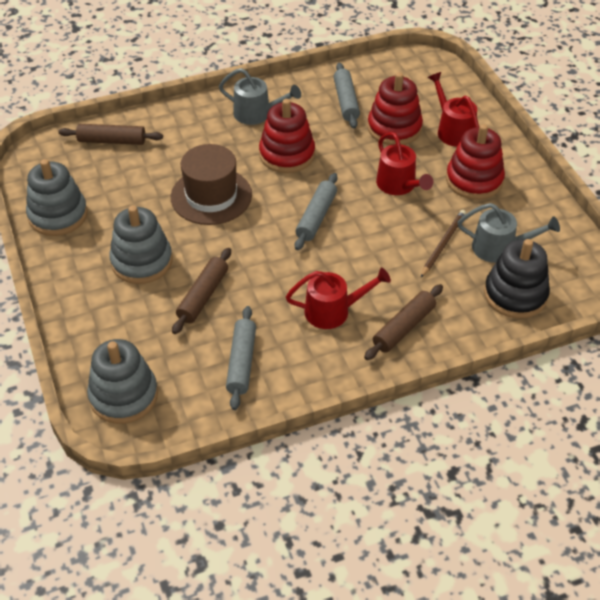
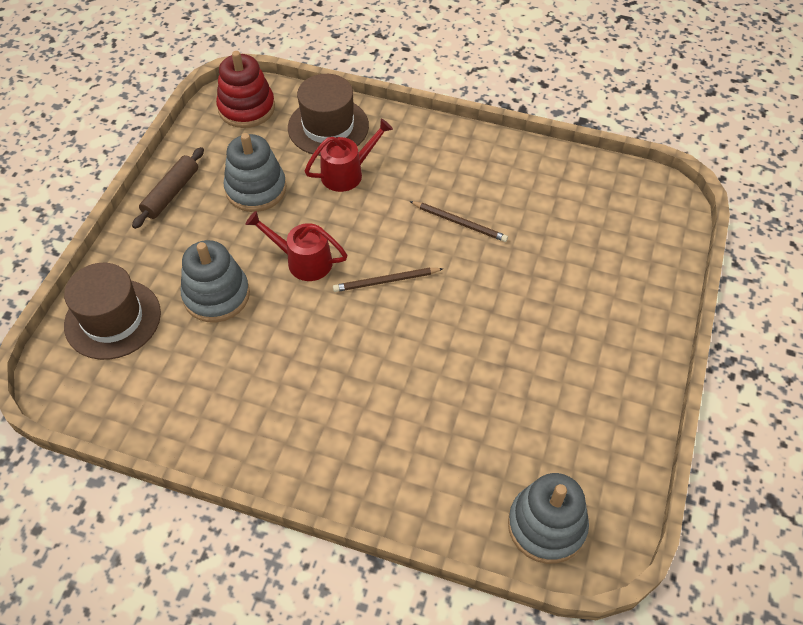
black stacking toy: 1 -> 0
brown hat: 1 -> 2
brown pencil: 1 -> 2
brown rolling pin: 3 -> 1
grey rolling pin: 3 -> 0
grey watering can: 2 -> 0
red stacking toy: 3 -> 1
red watering can: 3 -> 2

